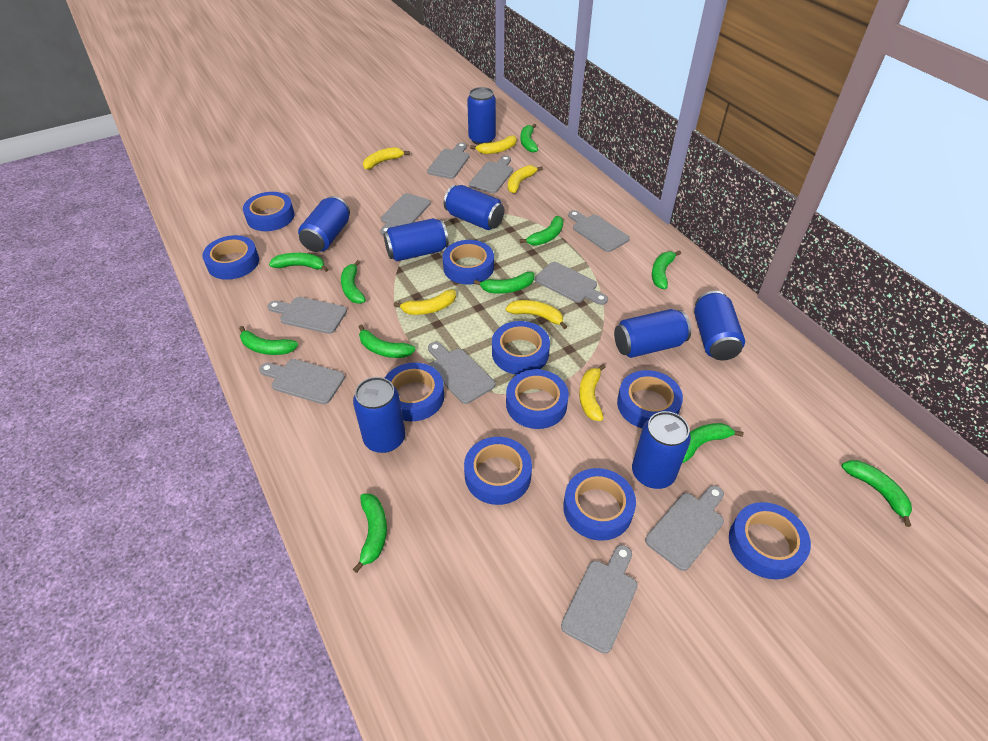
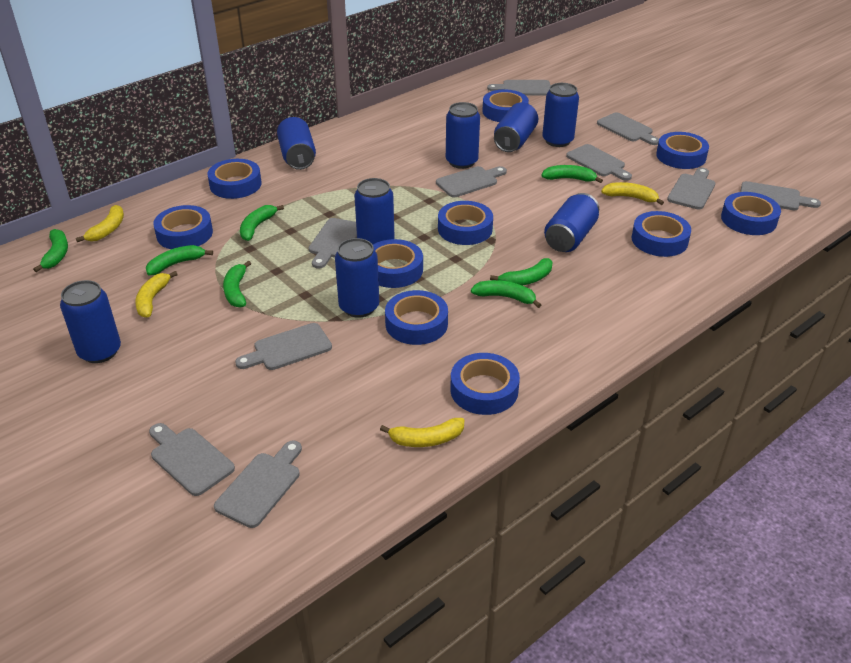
green banana: 11 -> 7
yellow banana: 6 -> 4

